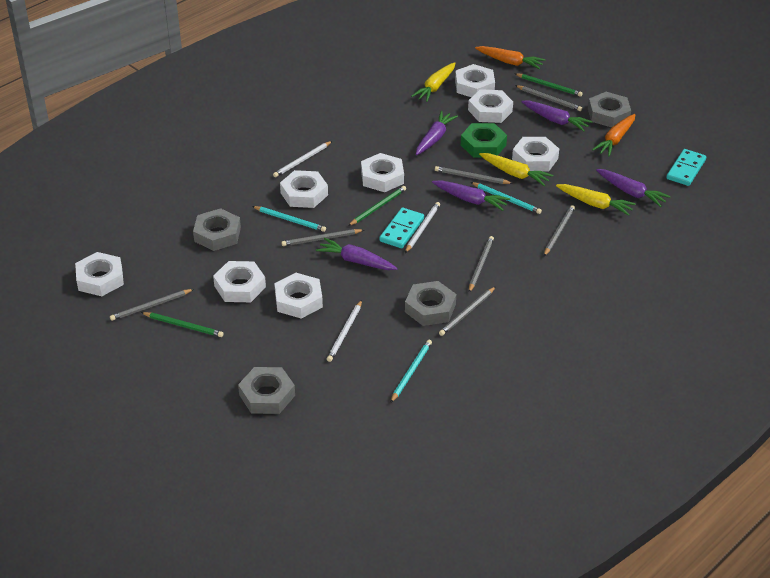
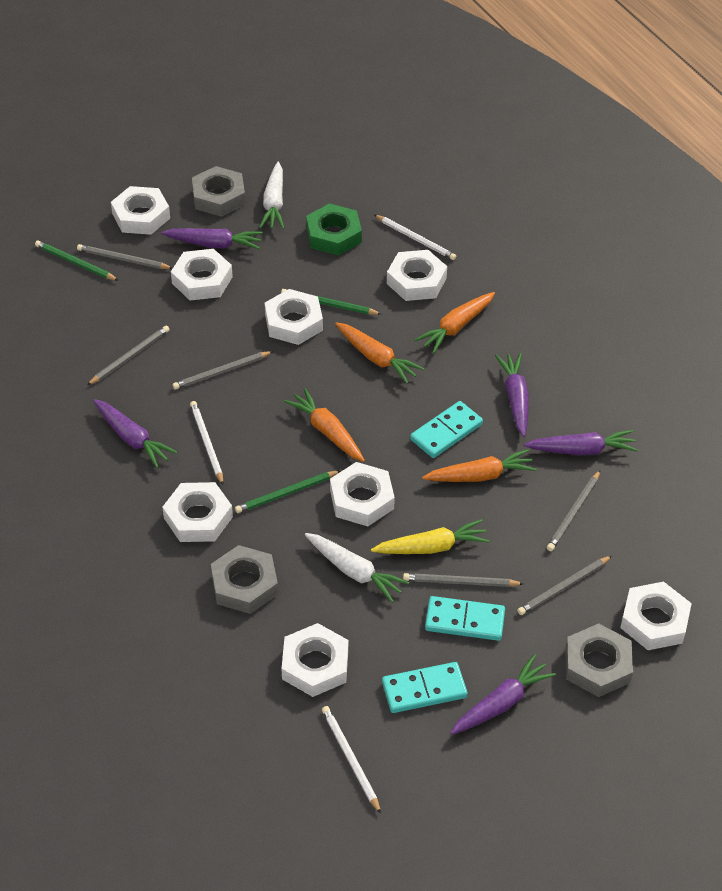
grey nut: 4 -> 3
grey pencil: 7 -> 6
orange carrot: 2 -> 4
turquoise domino: 2 -> 3
turquoise pencil: 3 -> 0
white carrot: 0 -> 2
yellow carrot: 3 -> 1

